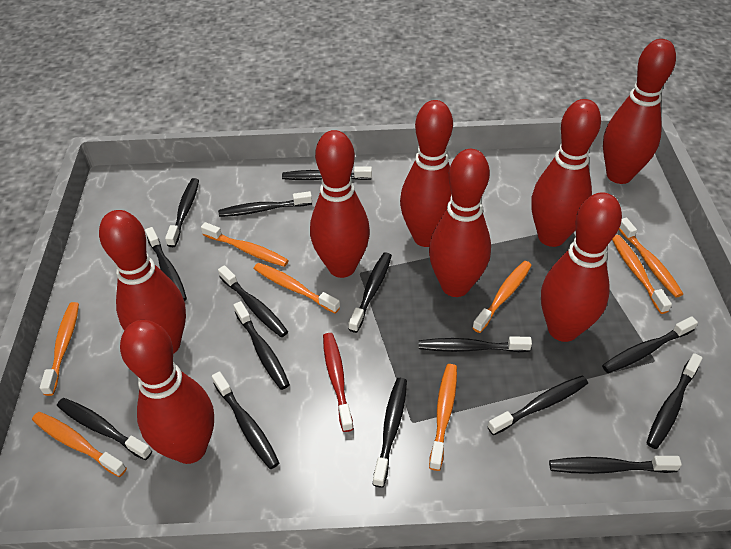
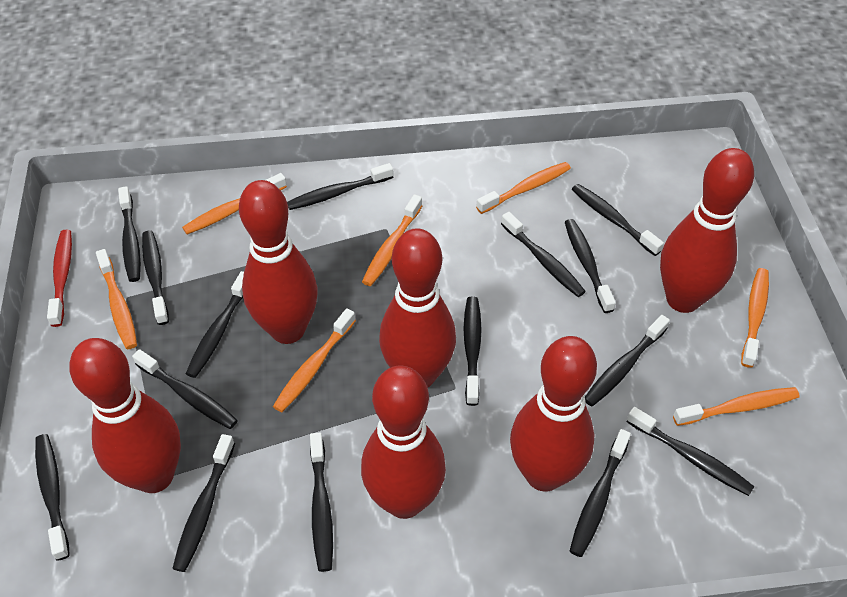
orange toothbrush: 8 -> 7
red bowling pin: 8 -> 6

